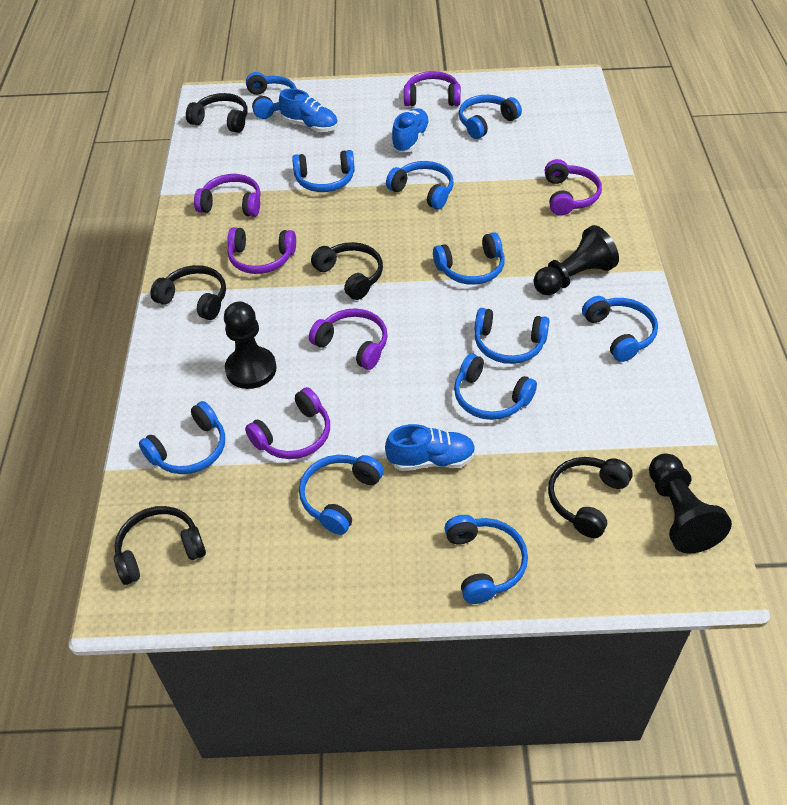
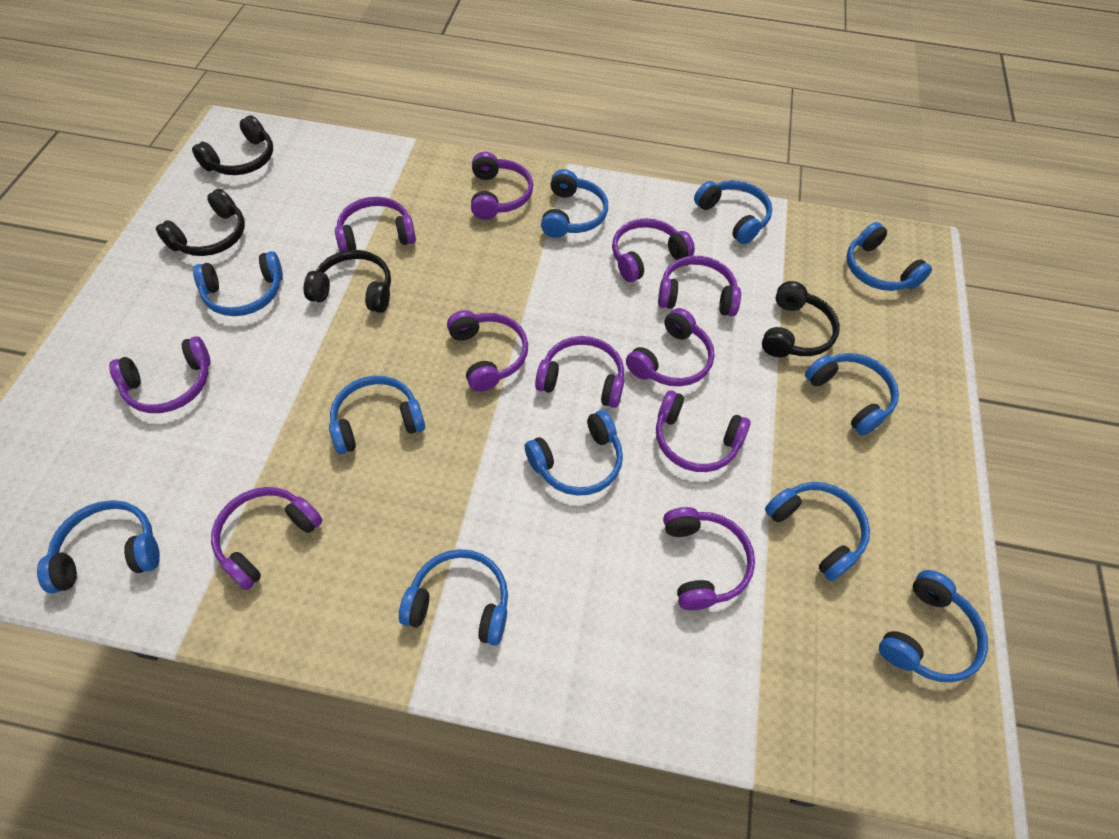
black headphones: 5 -> 4
black pawn: 3 -> 0
blue shoe: 3 -> 0
purple headphones: 6 -> 11

